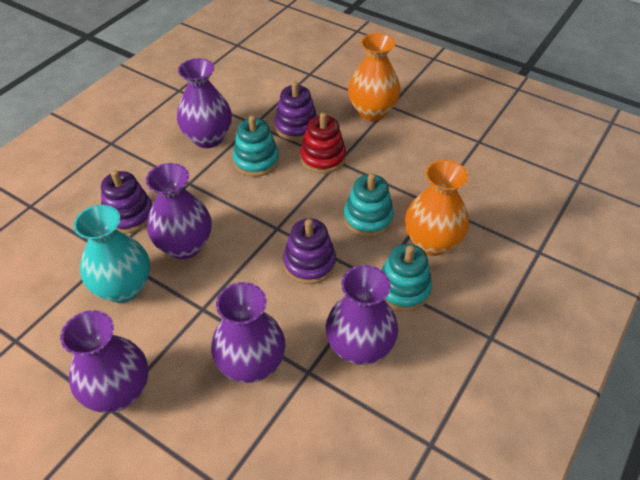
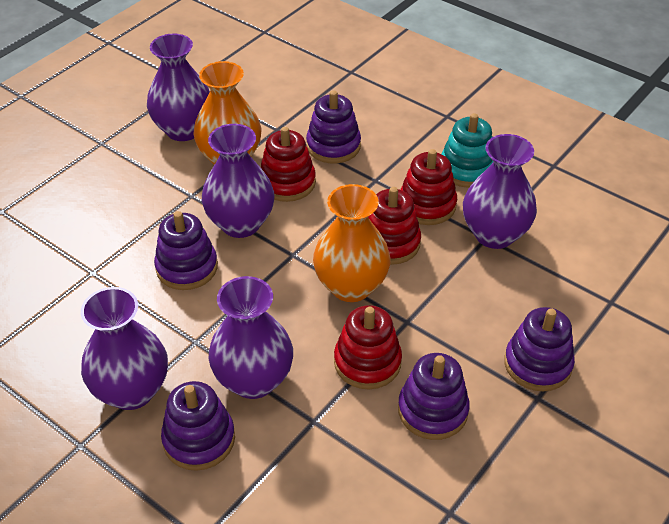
purple stacking toy: 3 -> 5
red stacking toy: 1 -> 4
turquoise stacking toy: 3 -> 1
turquoise vase: 1 -> 0

